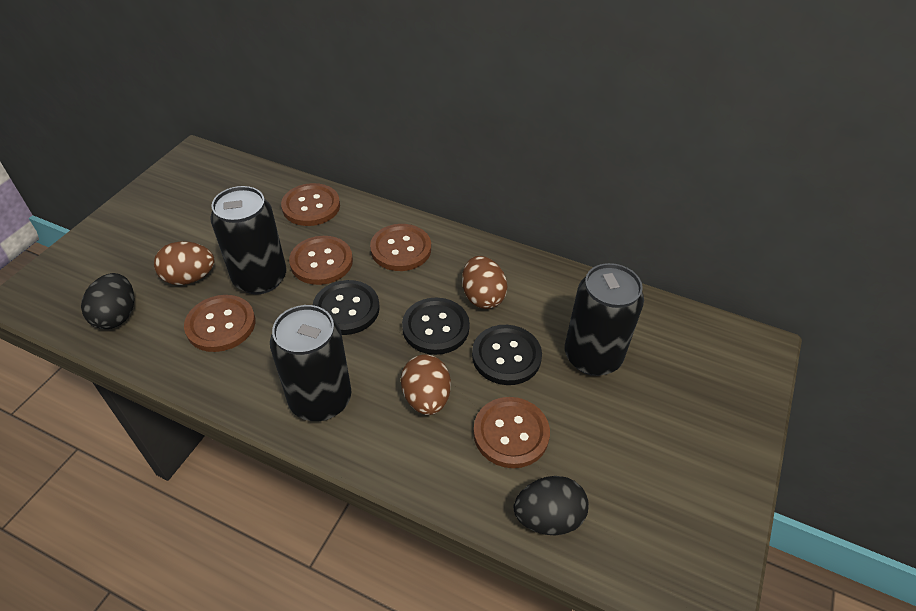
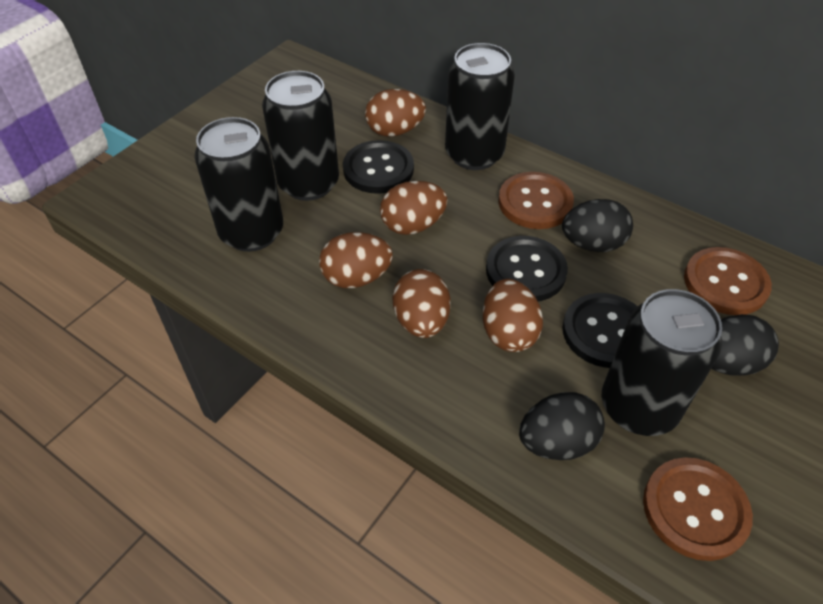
black can: 3 -> 4
black egg: 2 -> 3
brown button: 5 -> 3
brown egg: 3 -> 5

